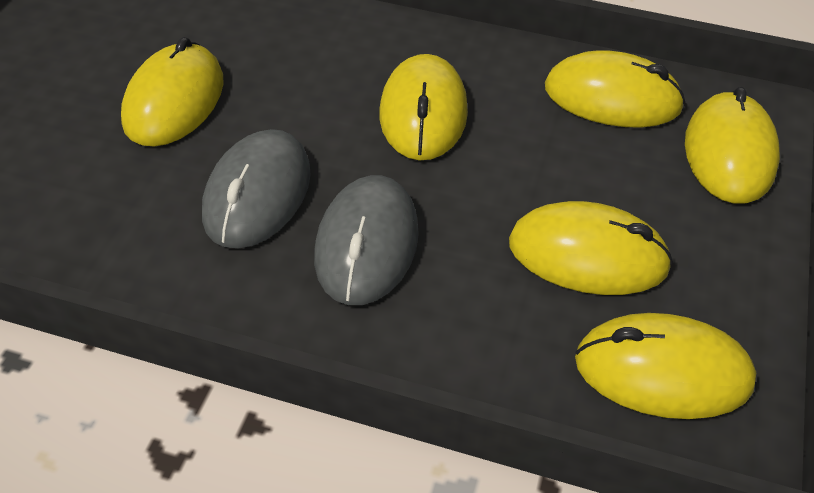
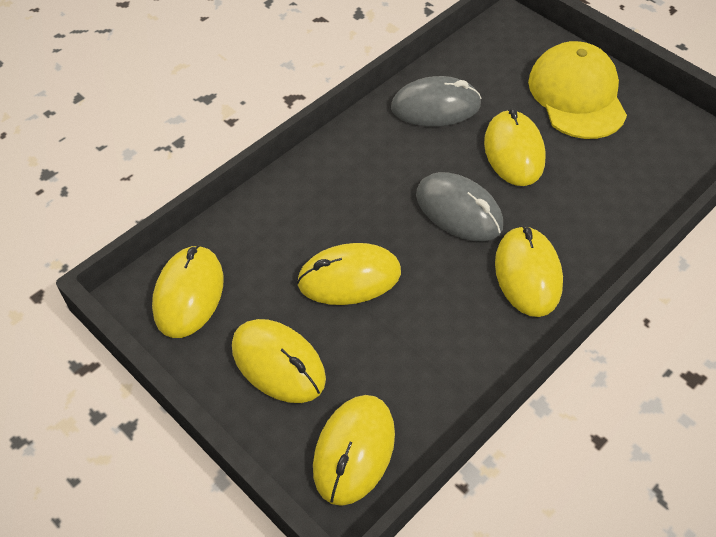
yellow cap: 0 -> 1

